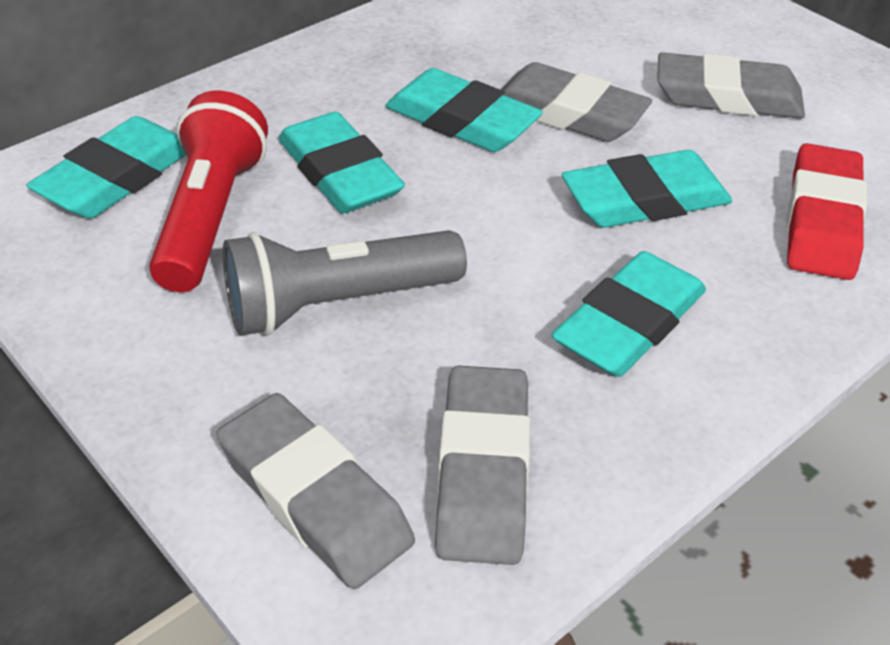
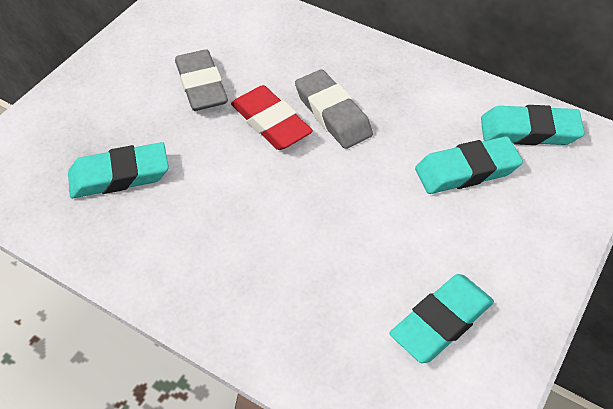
grey eraser: 4 -> 2
grey flashlight: 1 -> 0
red flashlight: 1 -> 0
turquoise eraser: 5 -> 4

